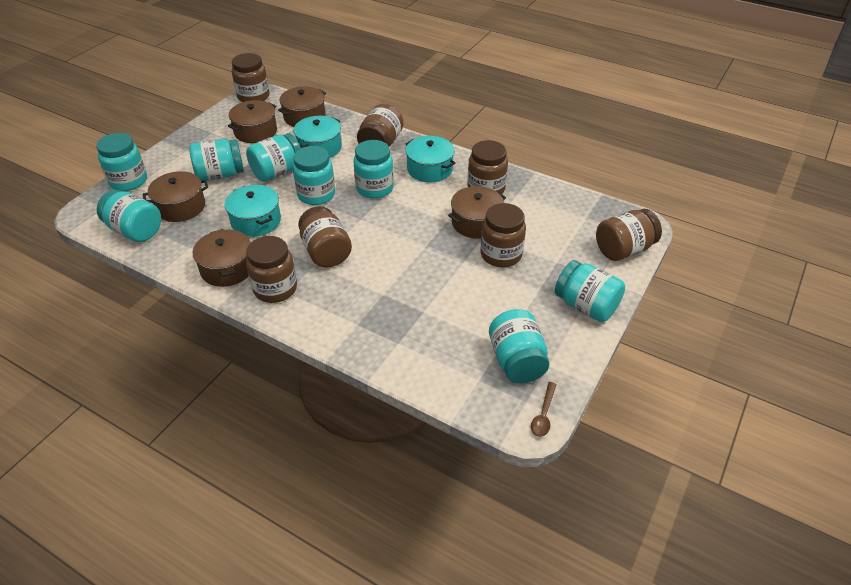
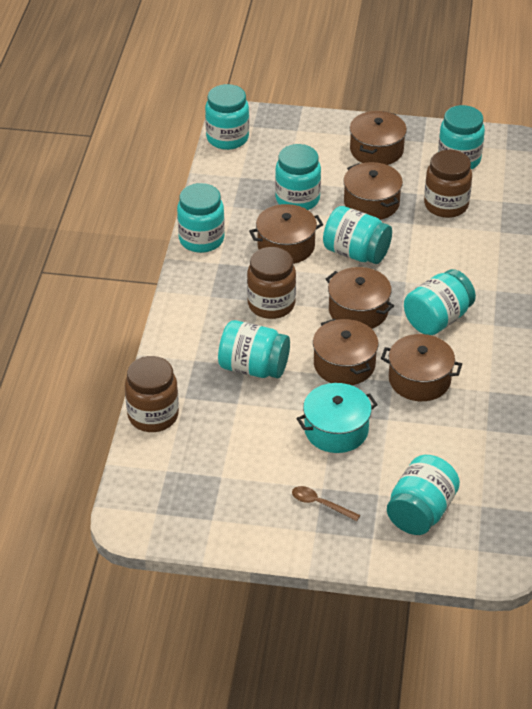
brown jar: 7 -> 3
brown pot: 5 -> 6
turquoise pot: 3 -> 1

